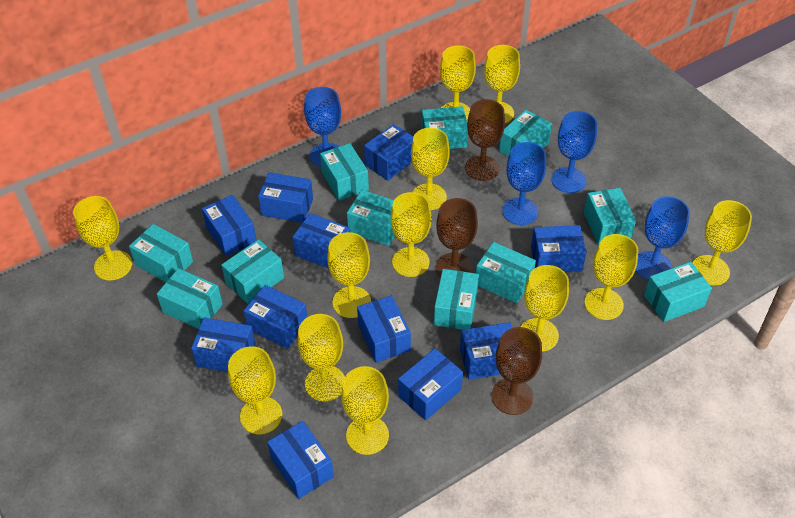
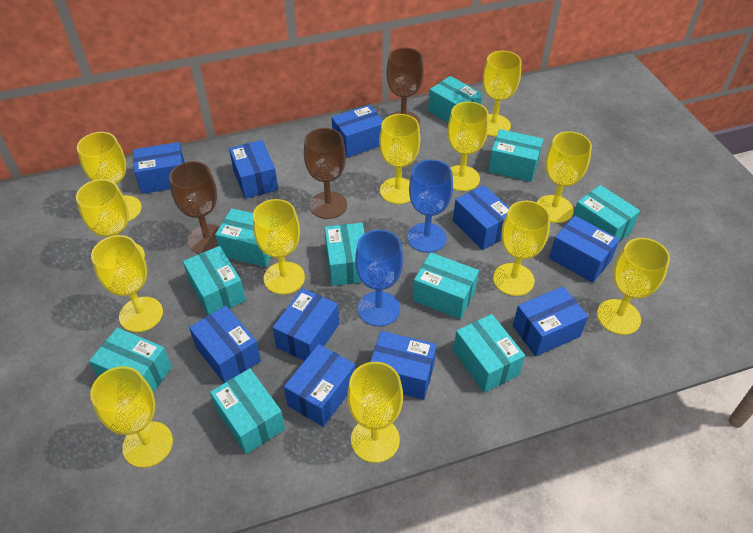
blue box: 11 -> 10
blue goblet: 4 -> 2
turquoise box: 11 -> 10

